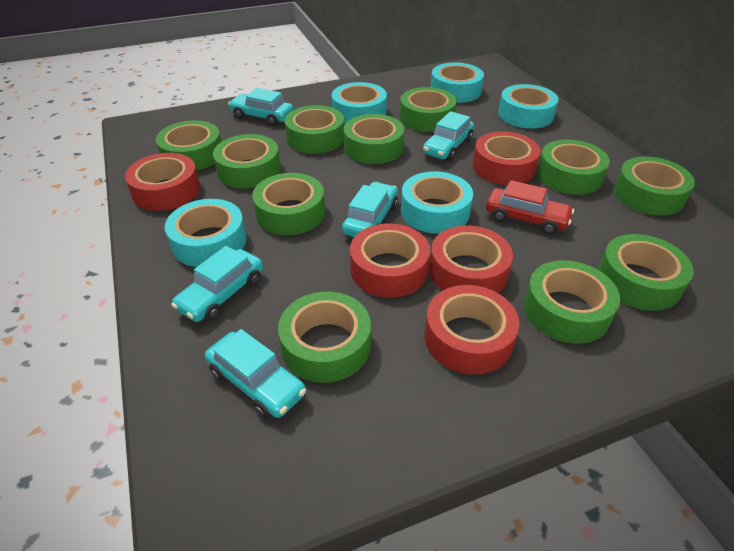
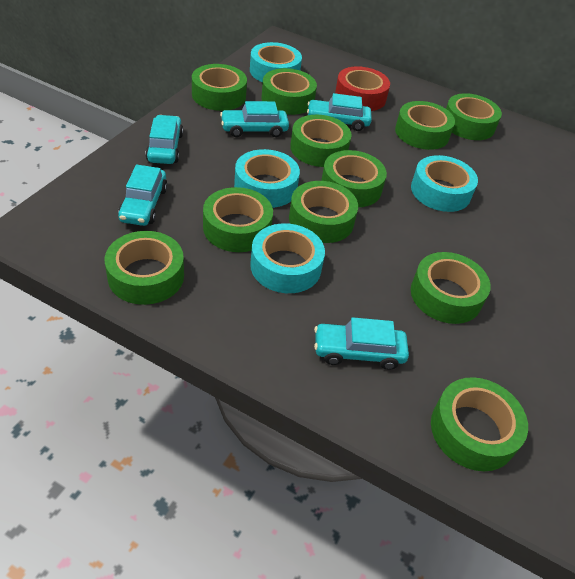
red car: 1 -> 0
red tape: 5 -> 1
turquoise tape: 5 -> 4

